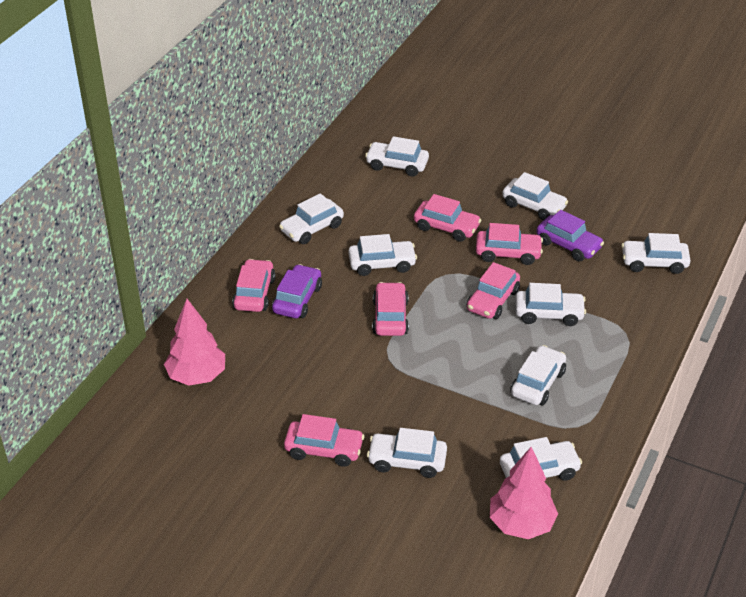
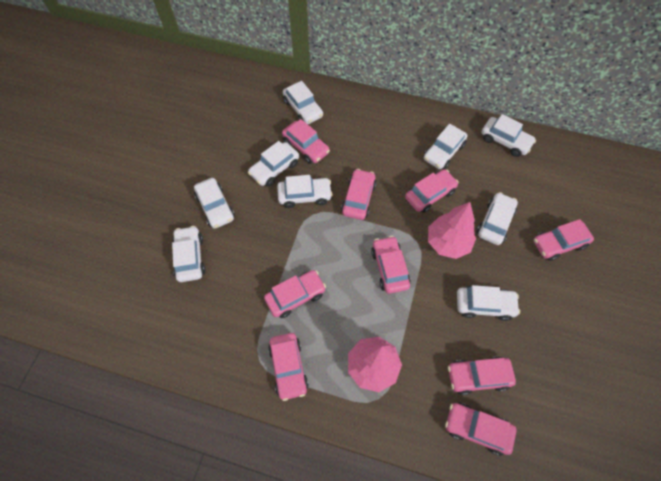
pink car: 6 -> 9
purple car: 2 -> 0

